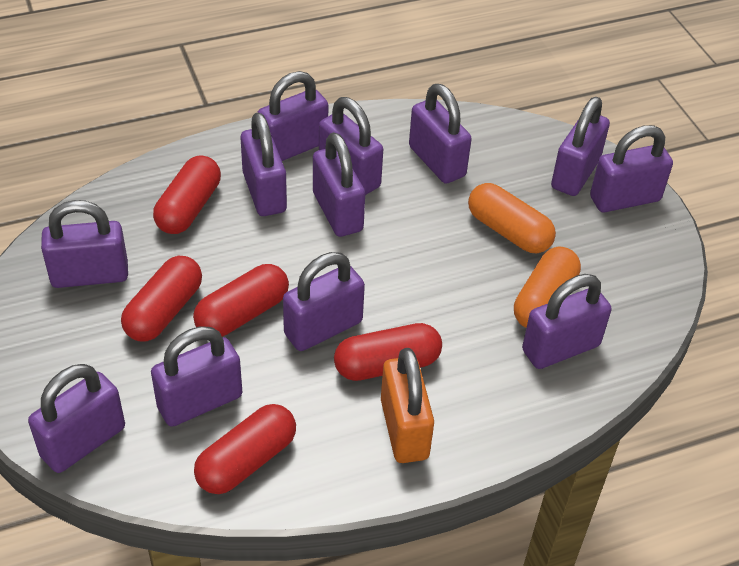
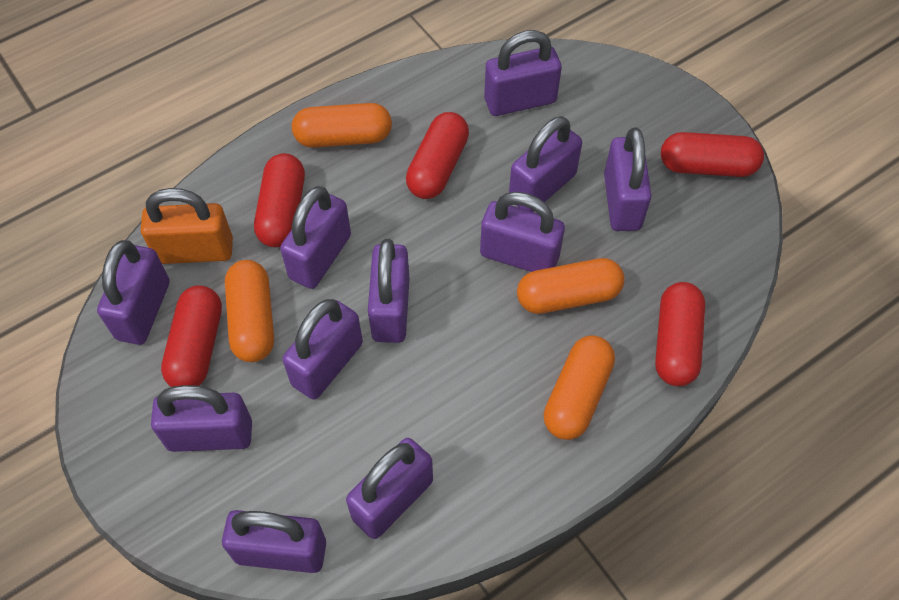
orange capsule: 2 -> 4
purple padlock: 12 -> 11

